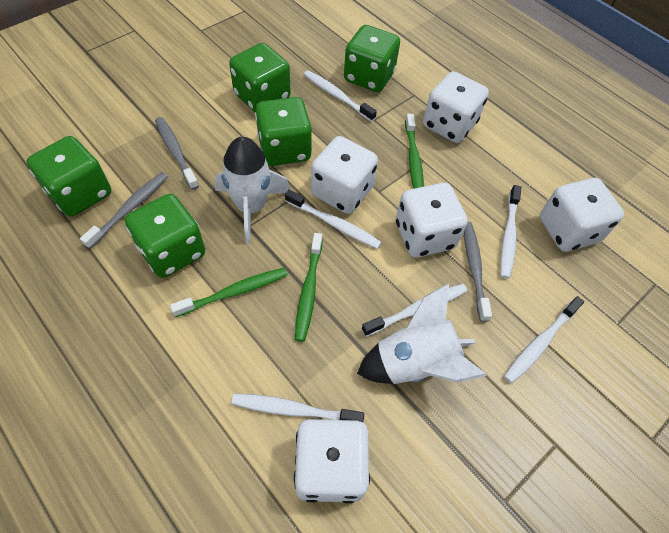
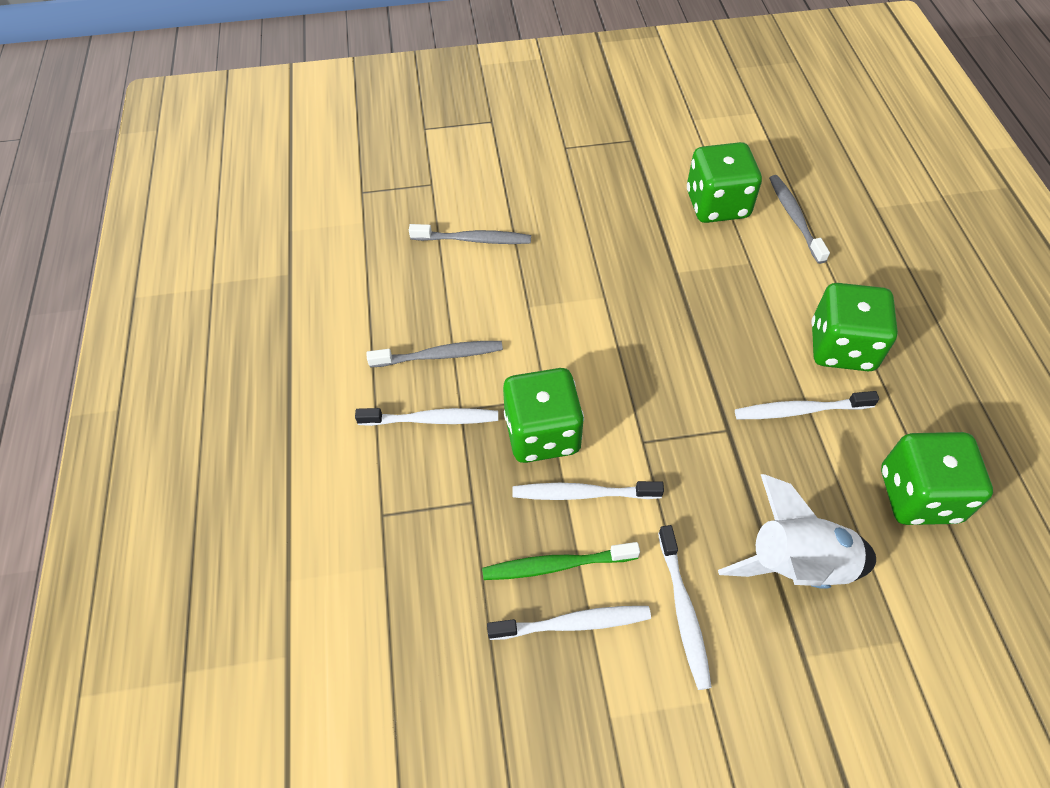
green dice: 5 -> 4
green toothbrush: 3 -> 1
white dice: 5 -> 0
white rocket: 2 -> 1
white toothbrush: 6 -> 5

